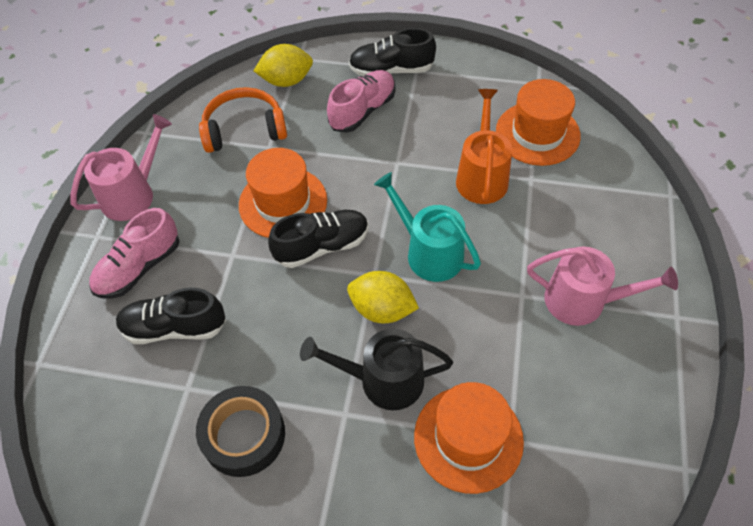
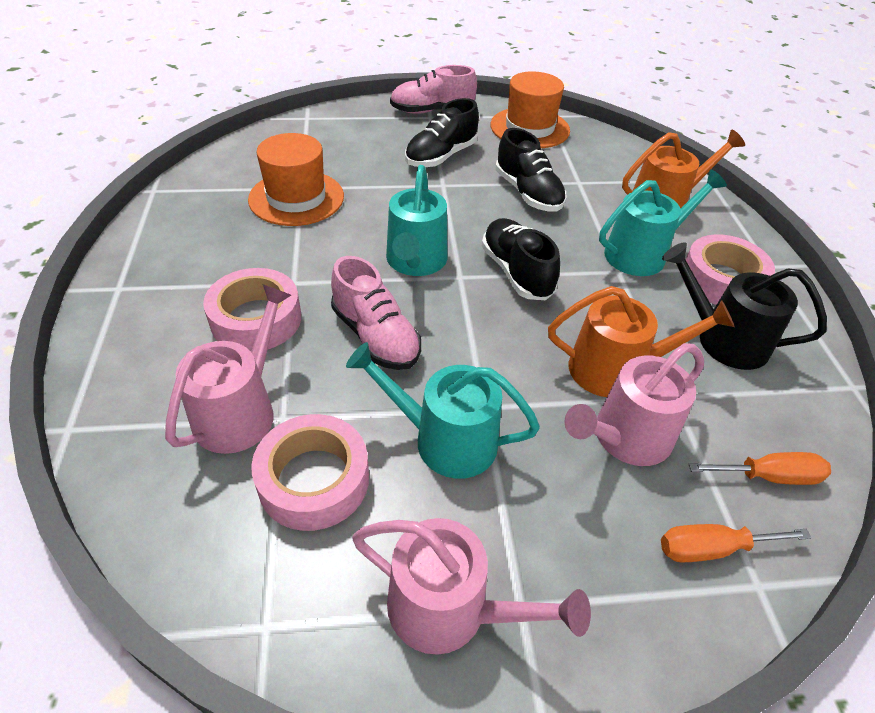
black tape: 1 -> 0
orange hat: 3 -> 2
orange headphones: 1 -> 0
orange screwdriver: 0 -> 2
orange watering can: 1 -> 2
pink tape: 0 -> 3
pink watering can: 2 -> 3
turquoise watering can: 1 -> 3
yellow lemon: 2 -> 0

